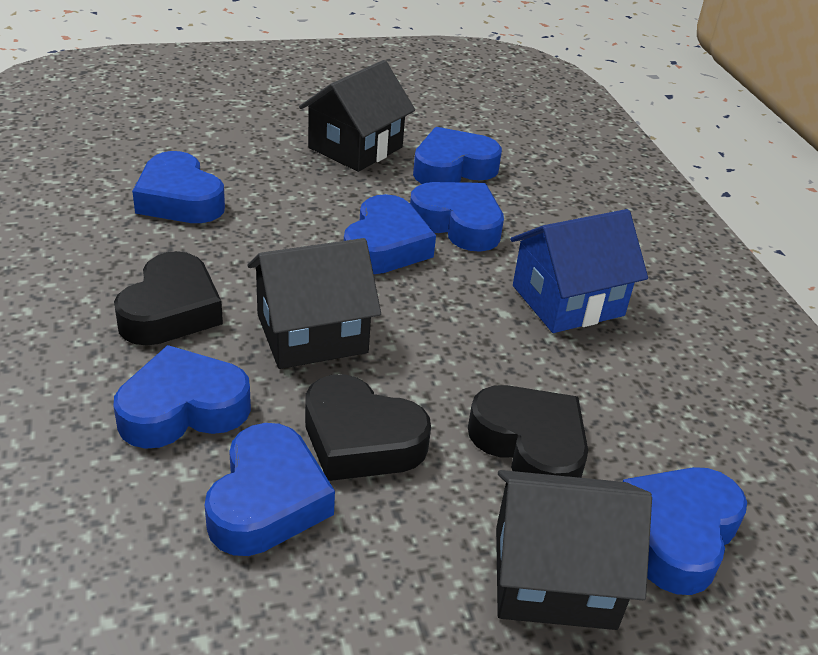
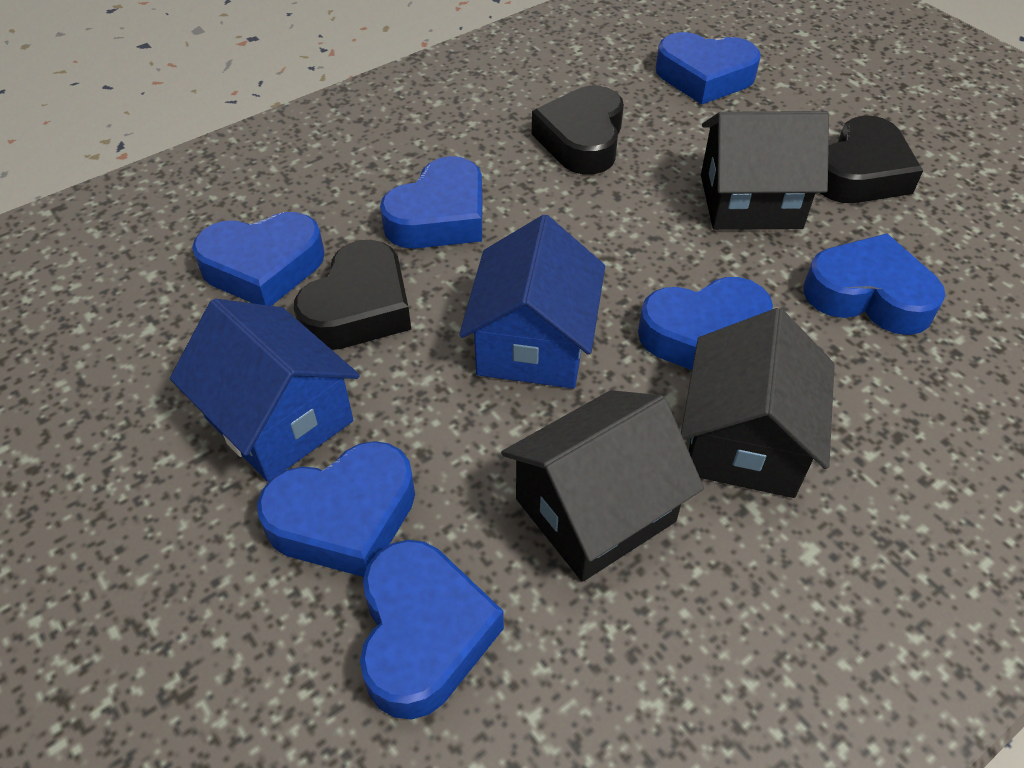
blue house: 1 -> 2

